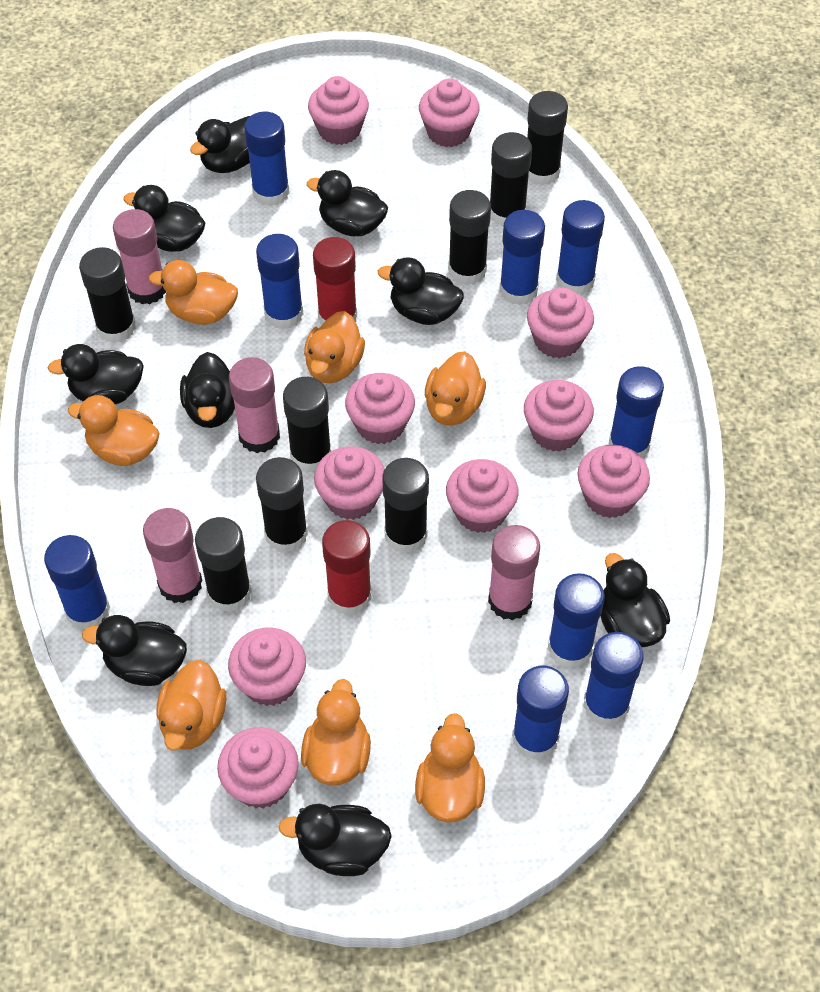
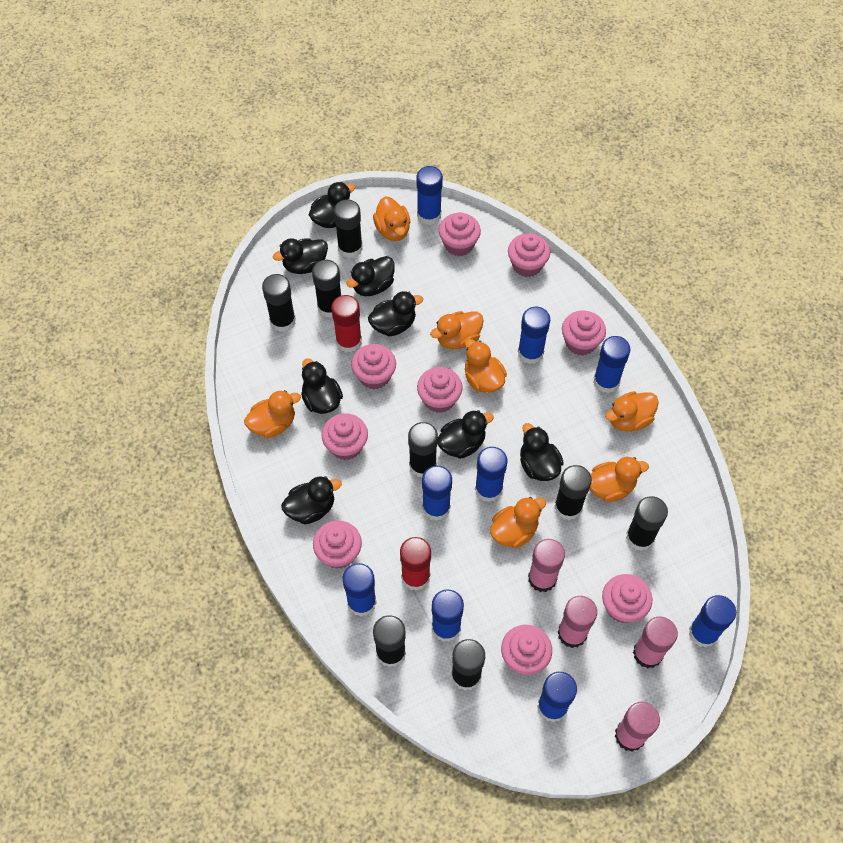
black duck: 9 -> 8
pink cupcake: 10 -> 9

